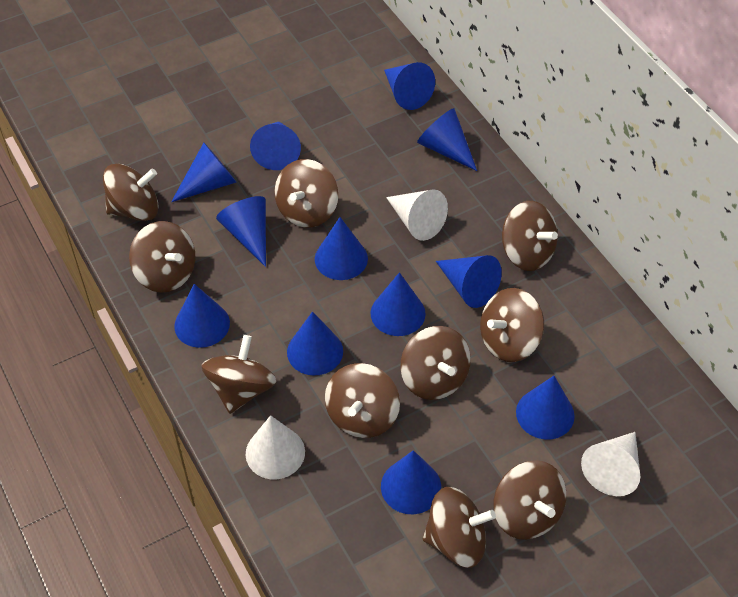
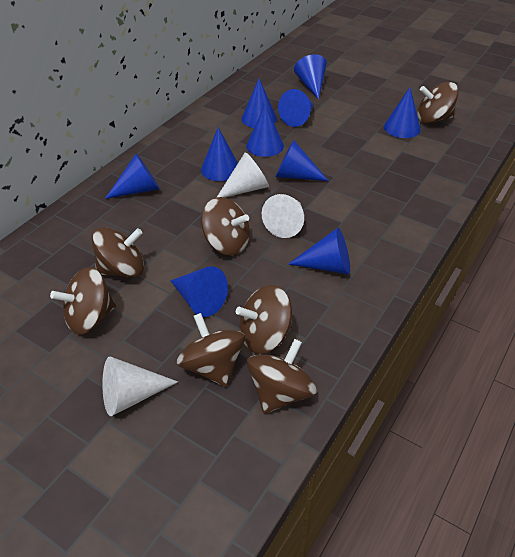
blue cone: 12 -> 10
brown spinning top: 10 -> 7

